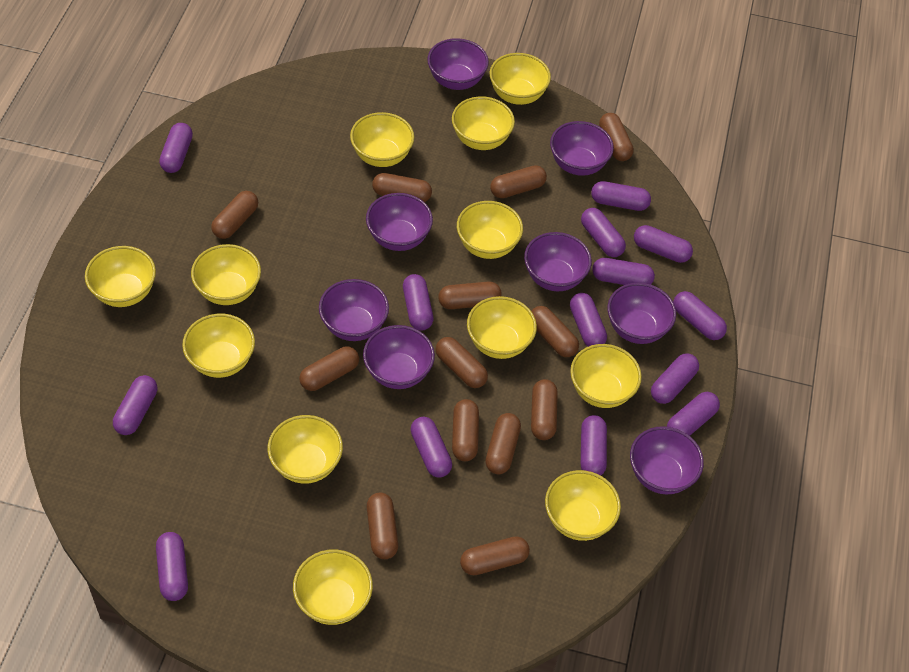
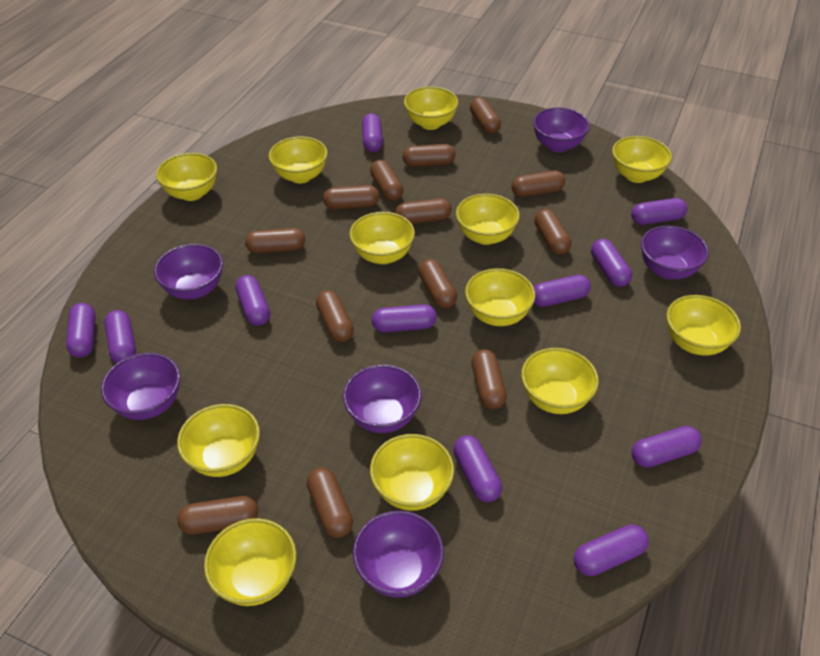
purple bowl: 8 -> 6
purple capsule: 14 -> 11

